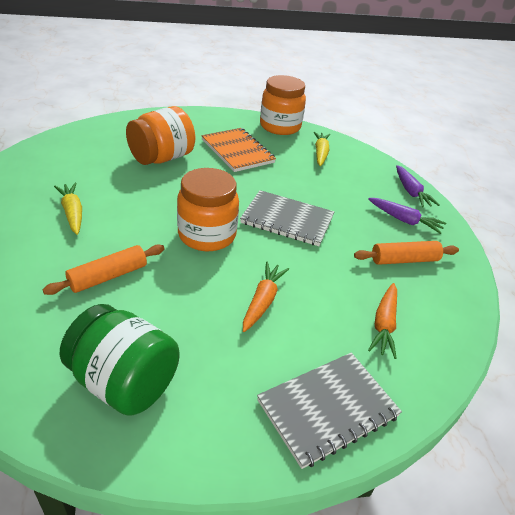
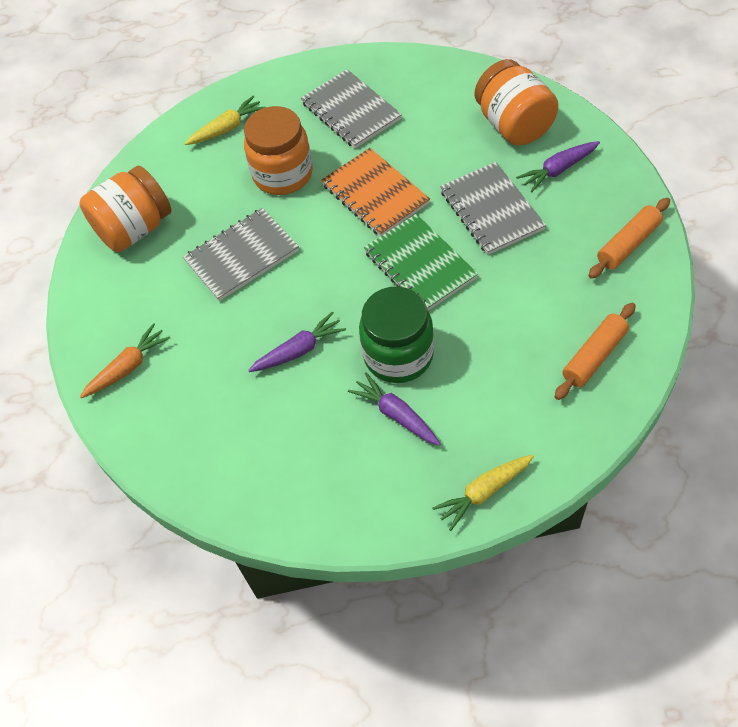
green notebook: 0 -> 1
grey notebook: 2 -> 3
orange carrot: 2 -> 1
purple carrot: 2 -> 3

